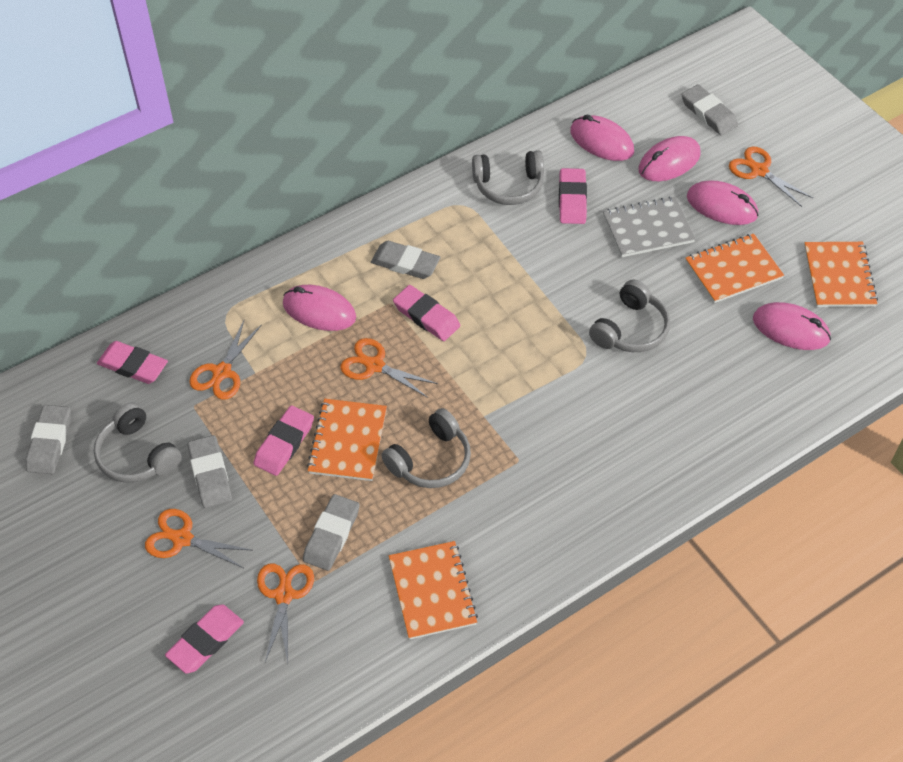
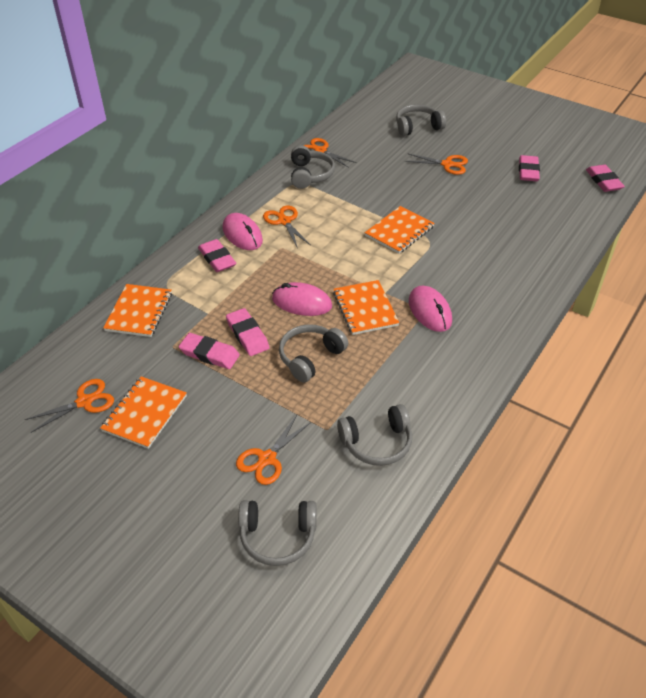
grey eraser: 5 -> 0
grey headphones: 4 -> 5
grey notebook: 1 -> 0
pink mouse: 5 -> 3

